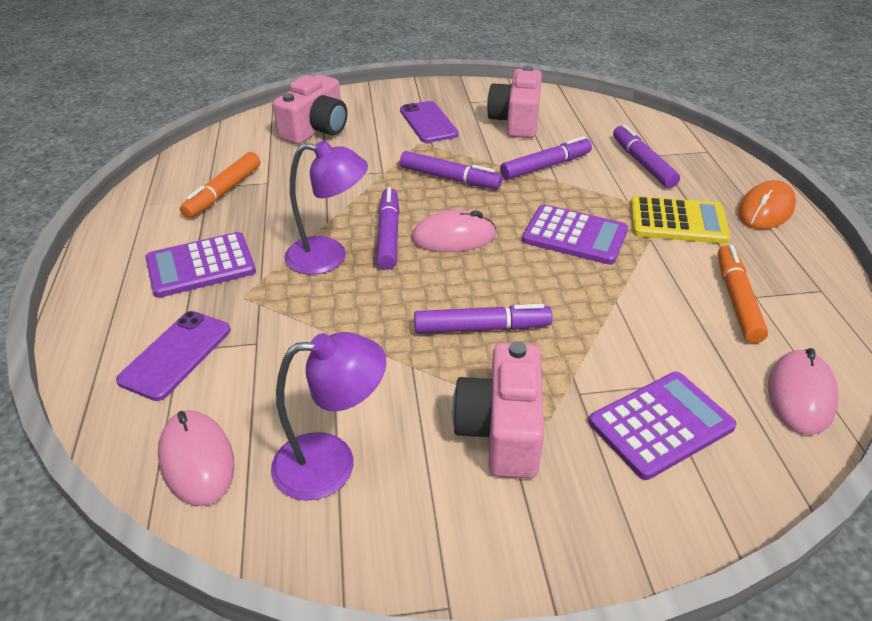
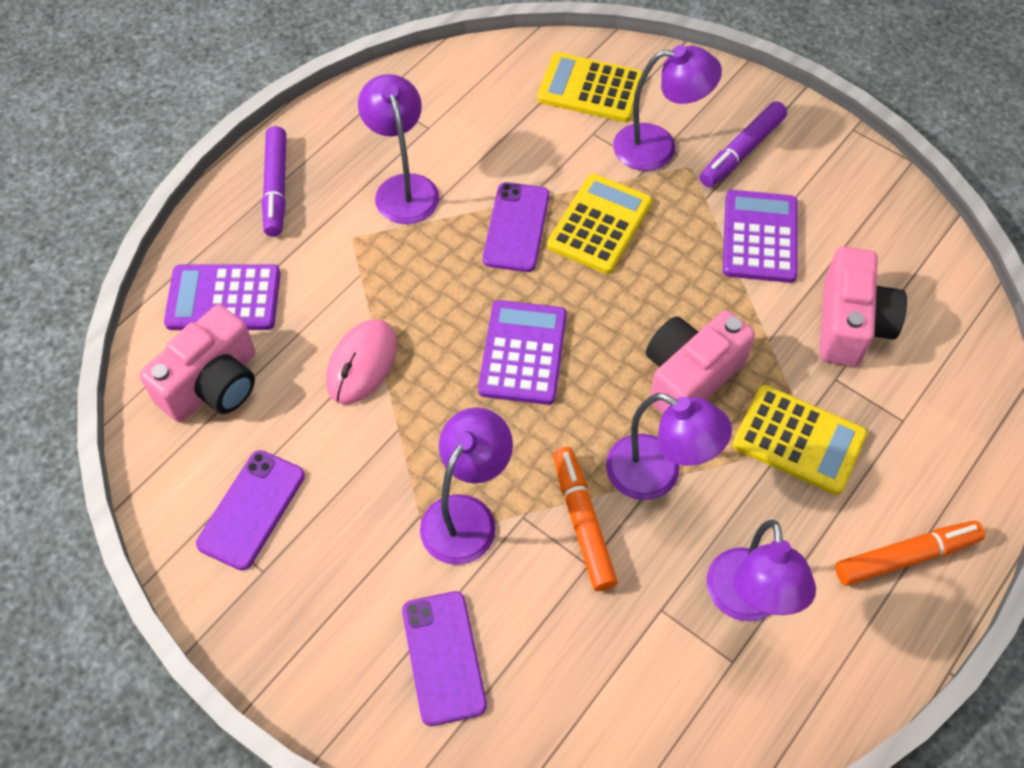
orange mouse: 1 -> 0
pink mouse: 3 -> 1
purple lamp: 2 -> 5
purple marker: 5 -> 2
purple phone: 2 -> 3
yellow calculator: 1 -> 3

